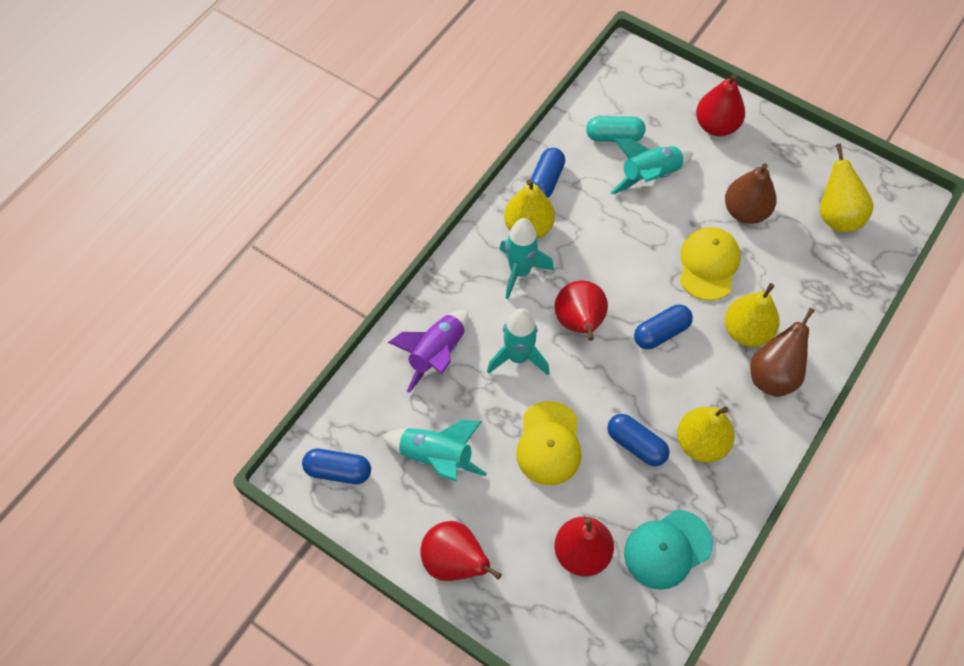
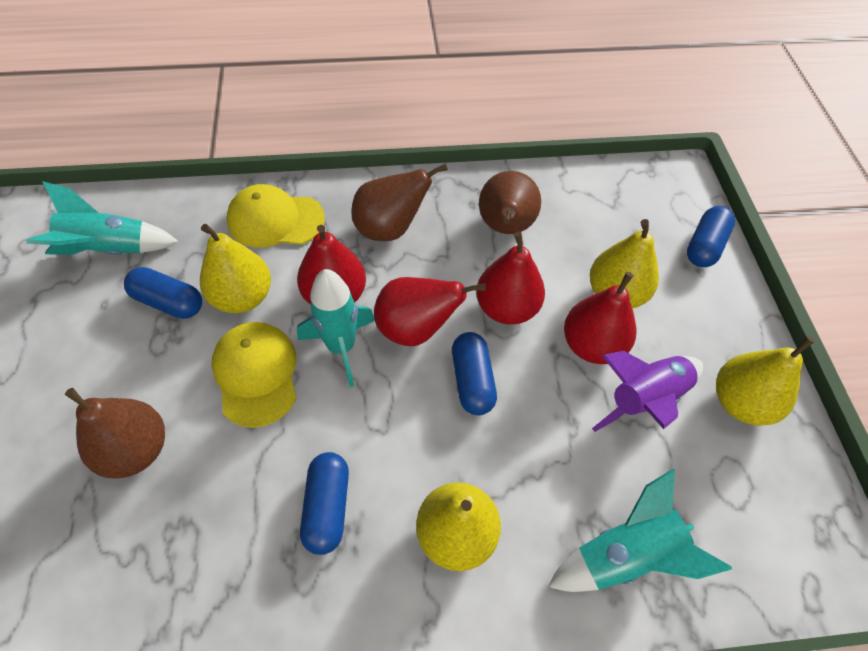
brown pear: 2 -> 3
turquoise cap: 1 -> 0
turquoise capsule: 1 -> 0
turquoise rocket: 4 -> 3

